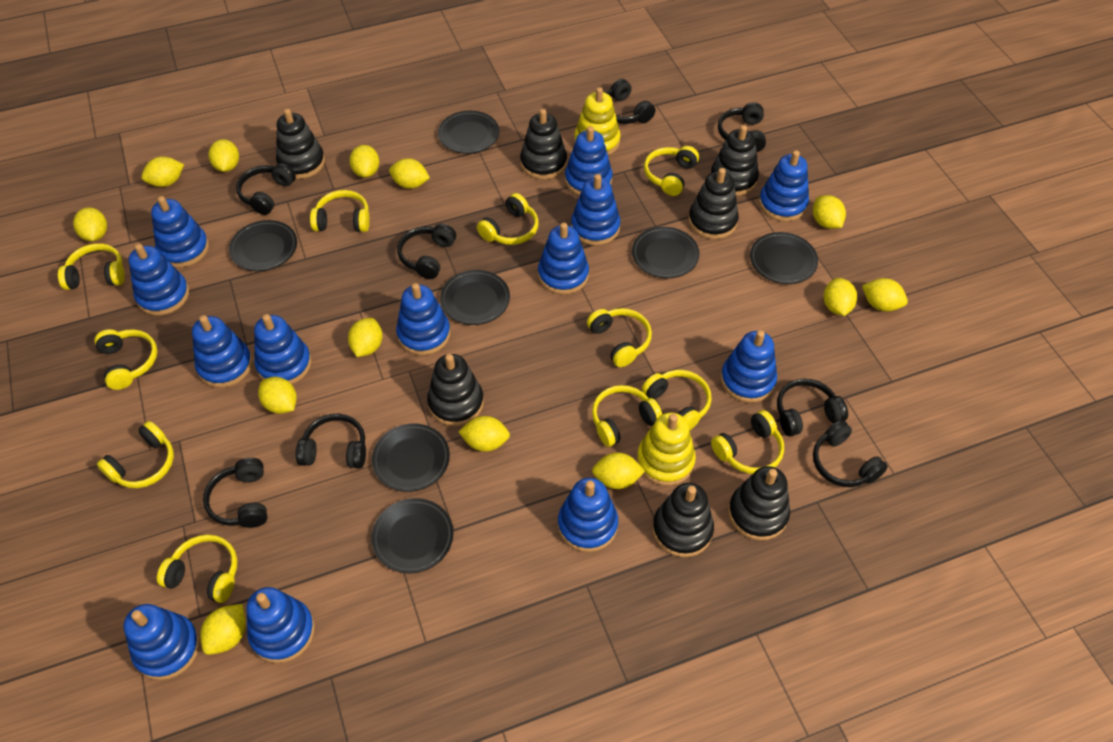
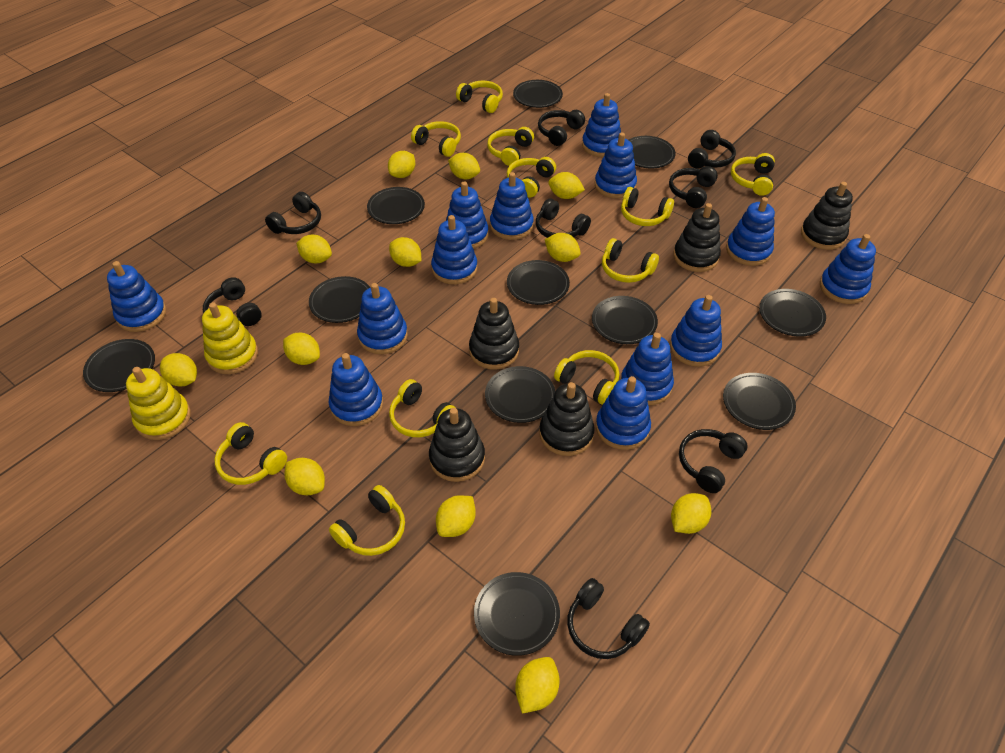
black plate: 7 -> 11
black stacking toy: 7 -> 5
yellow lemon: 13 -> 12

